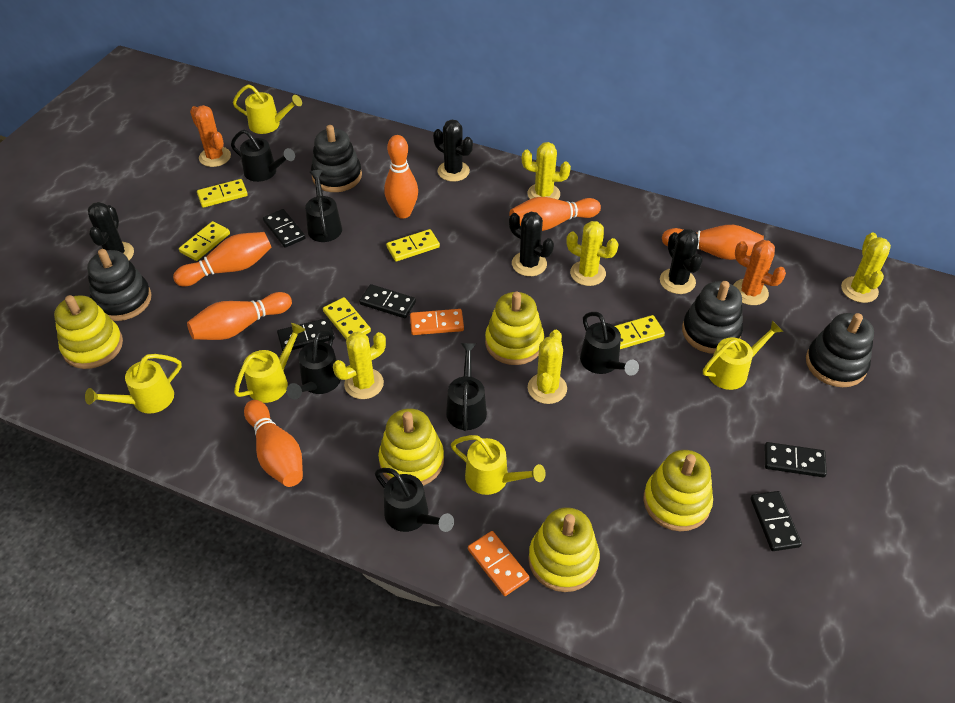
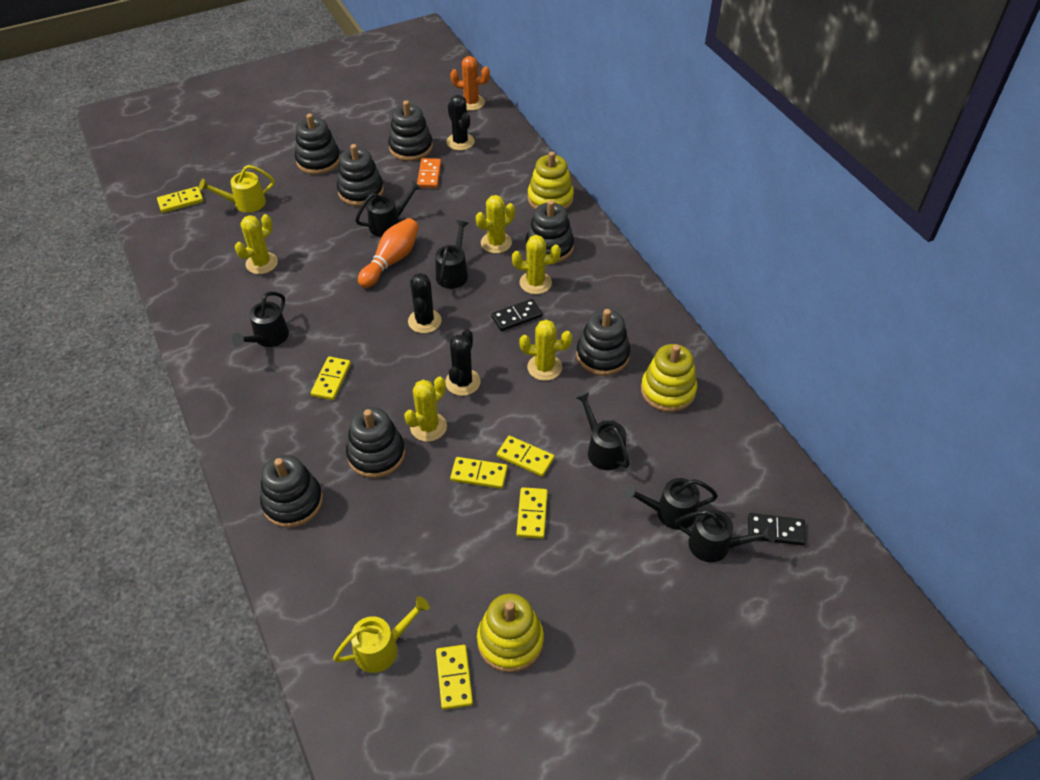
black cactus: 4 -> 3
black domino: 5 -> 2
black stacking toy: 4 -> 7
orange bowling pin: 6 -> 1
orange cactus: 2 -> 1
orange domino: 2 -> 1
yellow domino: 5 -> 6
yellow stacking toy: 5 -> 3
yellow watering can: 5 -> 2

